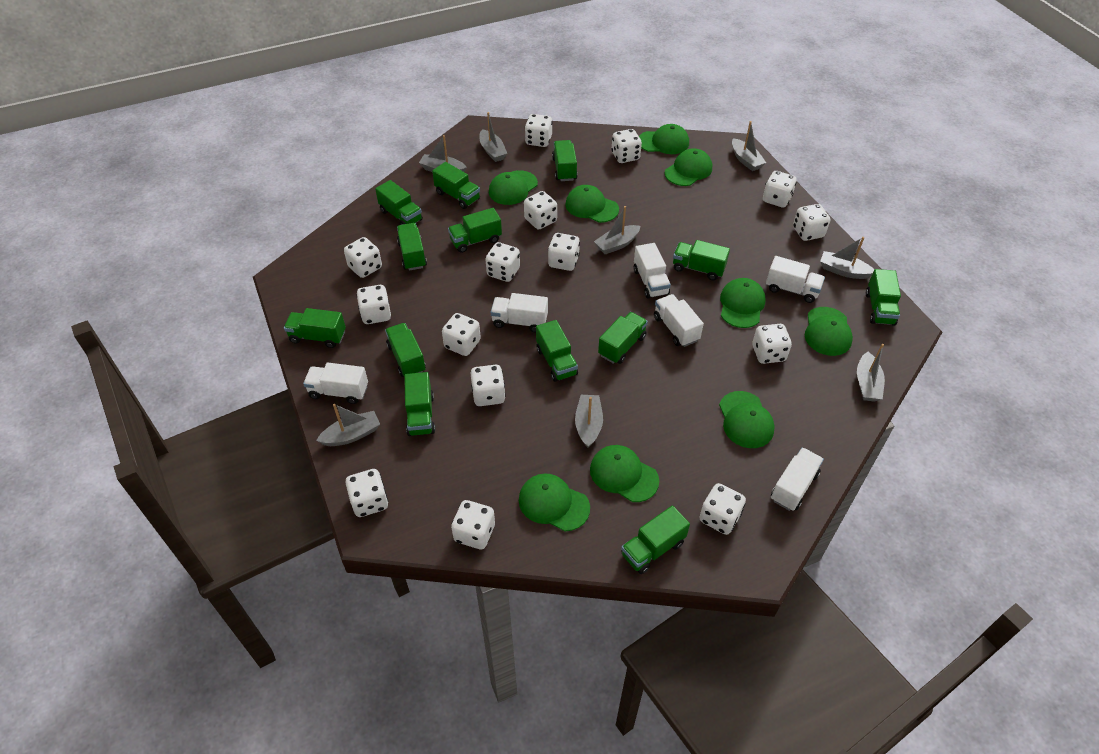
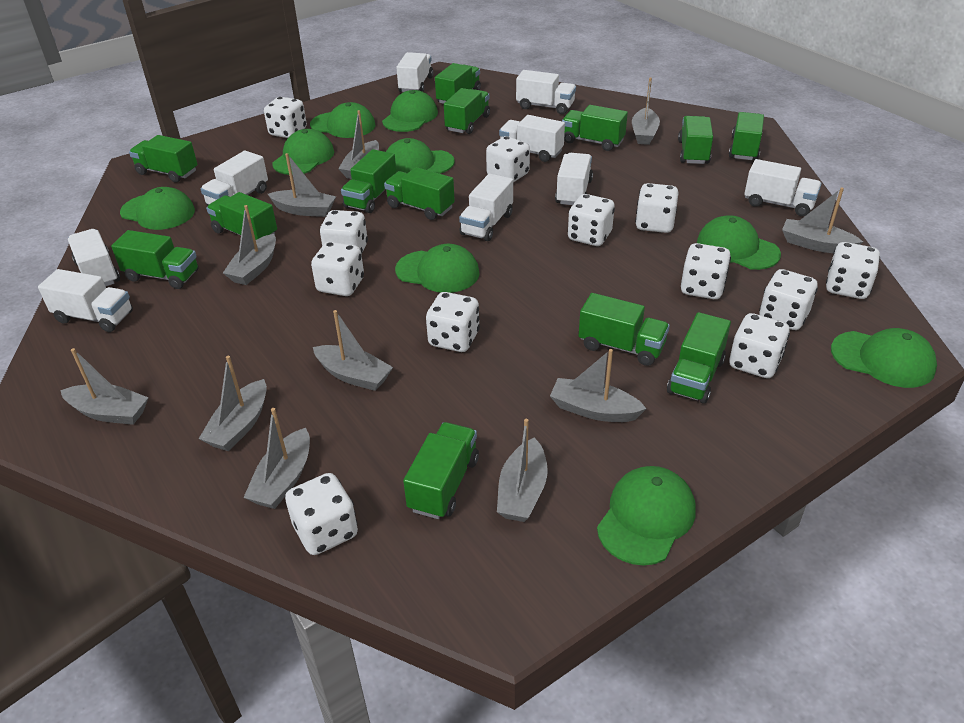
grey boat: 8 -> 11
white dice: 15 -> 12
white truck: 6 -> 9

